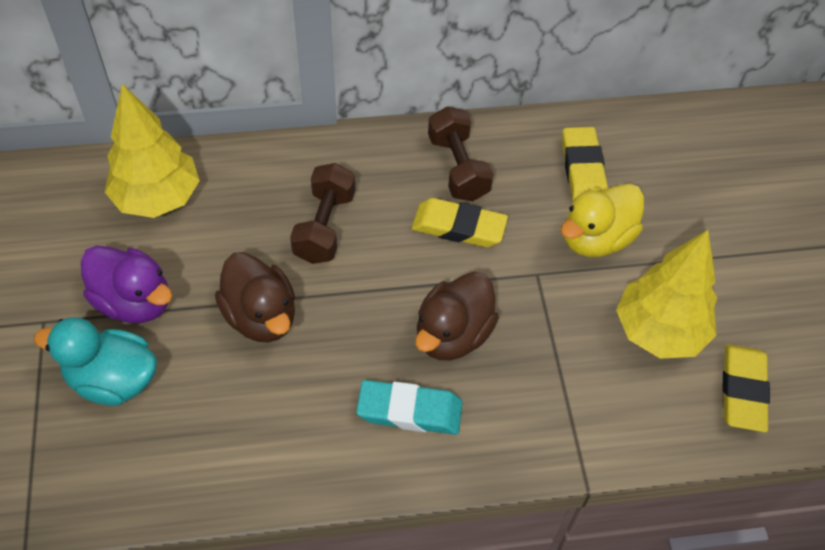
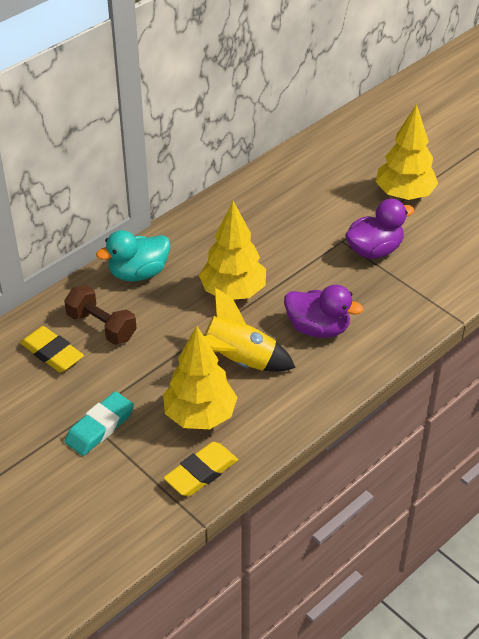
brown duck: 2 -> 0
brown dumbbell: 2 -> 1
purple duck: 1 -> 2
yellow duck: 1 -> 0
yellow eraser: 3 -> 2
yellow rocket: 0 -> 1
yellow tree: 2 -> 3

